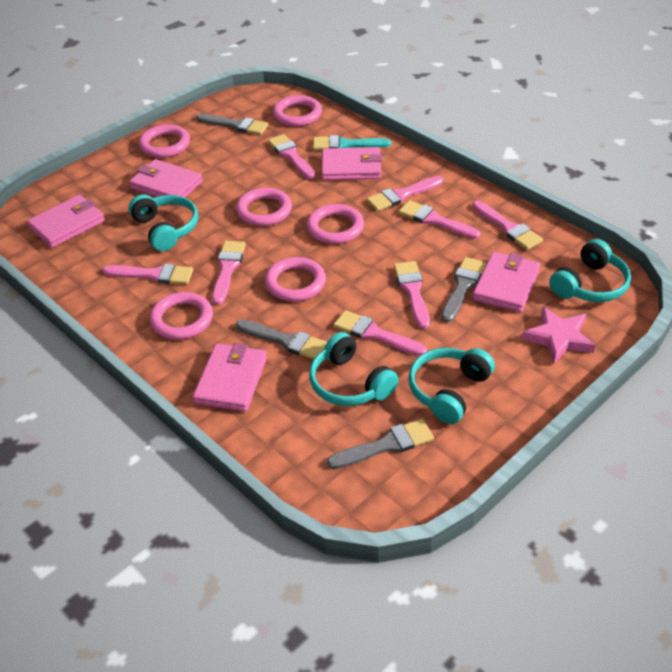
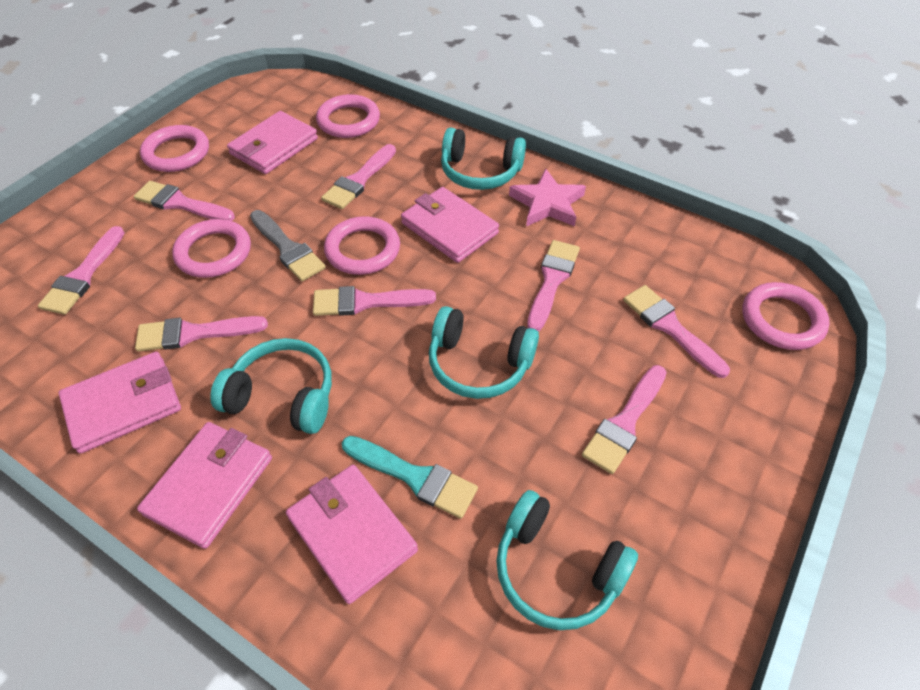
grey brush: 4 -> 1
pink ring: 6 -> 5

